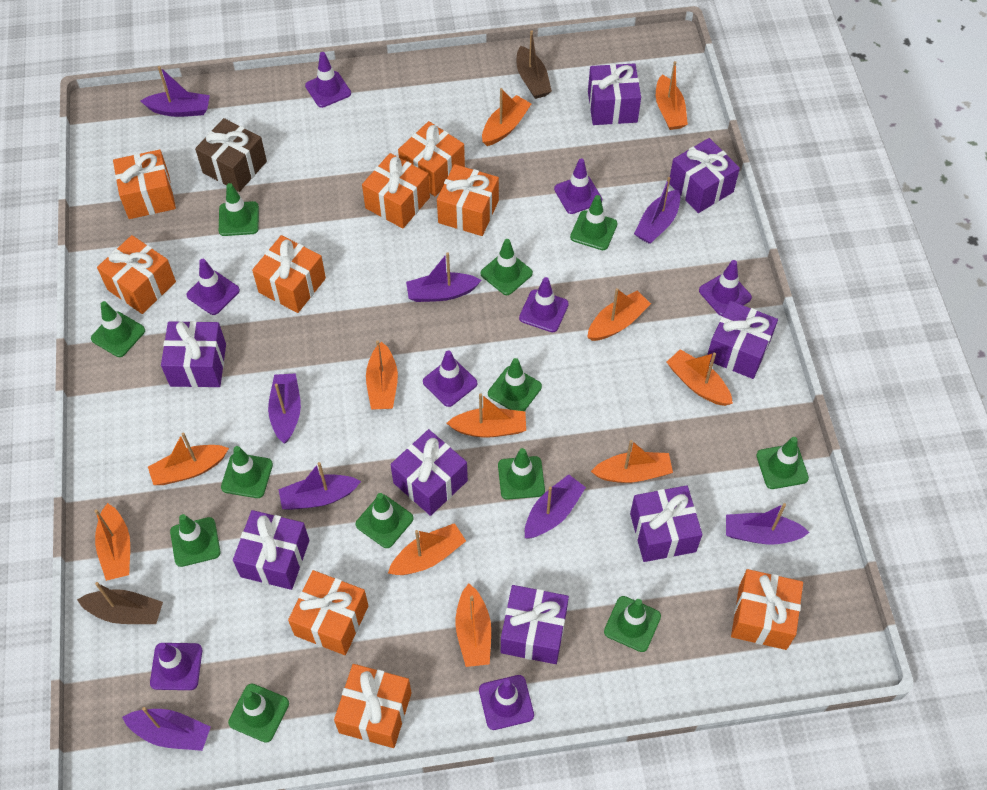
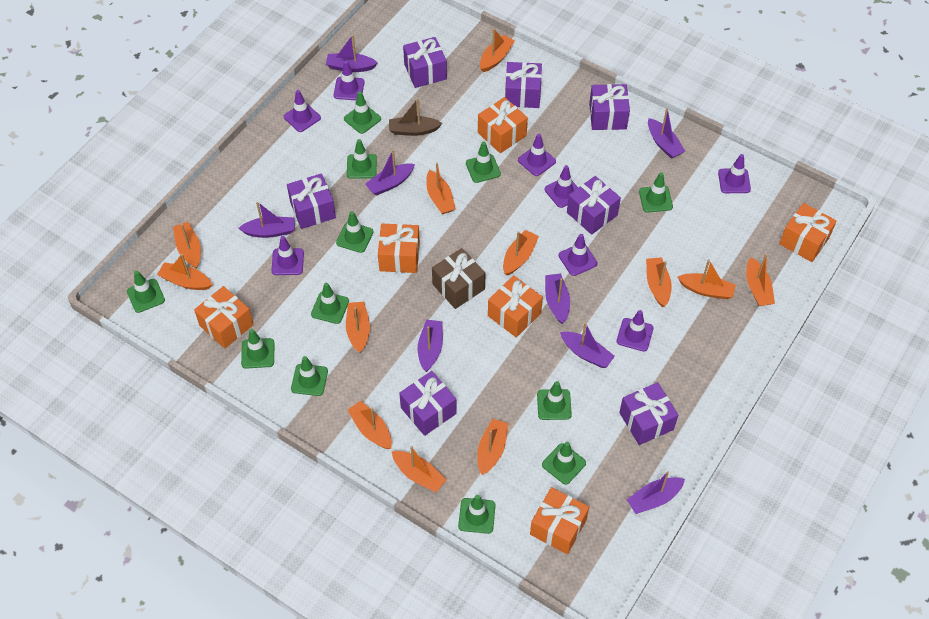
brown boat: 2 -> 1
orange boat: 11 -> 12
orange gift: 9 -> 6
purple gift: 8 -> 7

